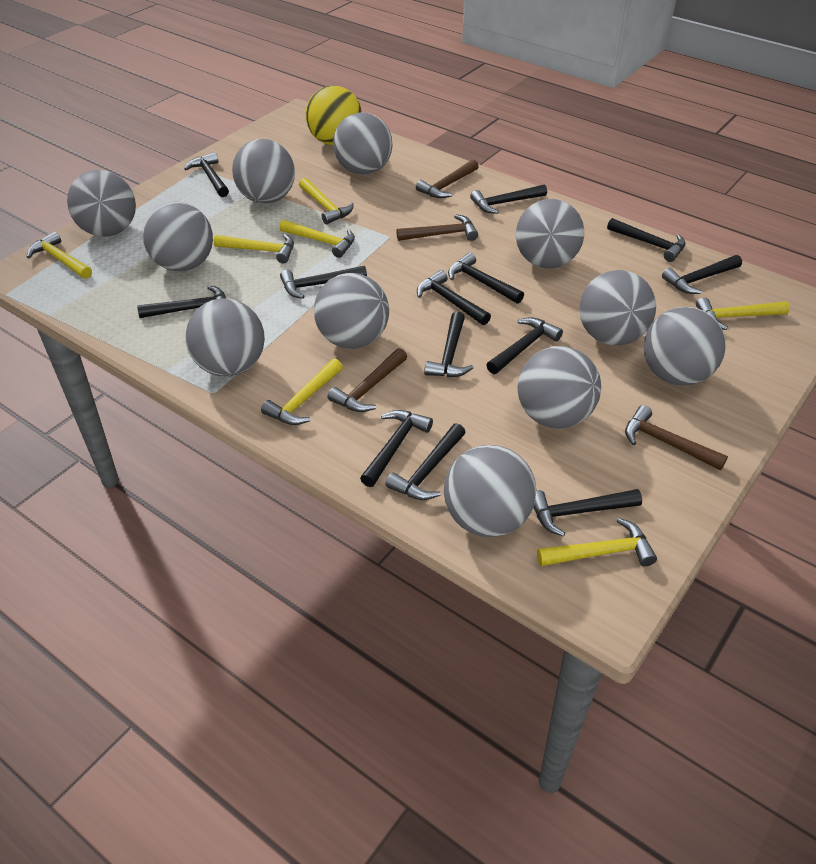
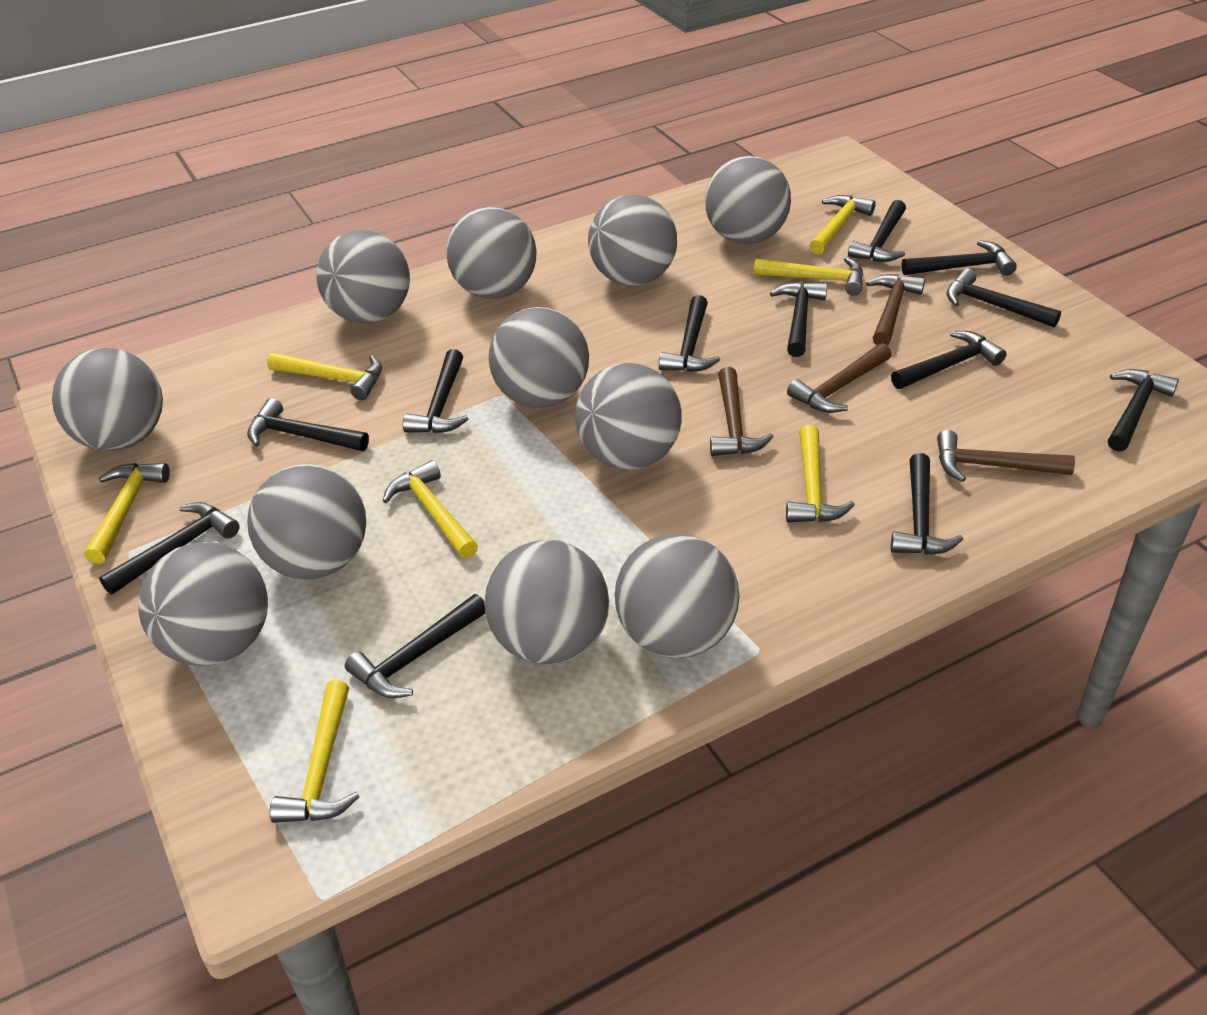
black hammer: 13 -> 12
yellow ball: 1 -> 0

